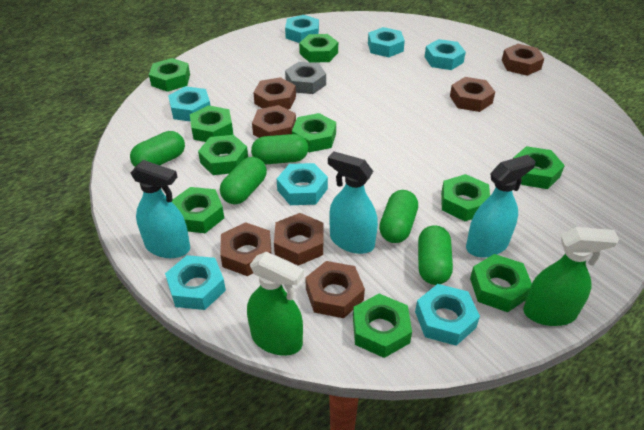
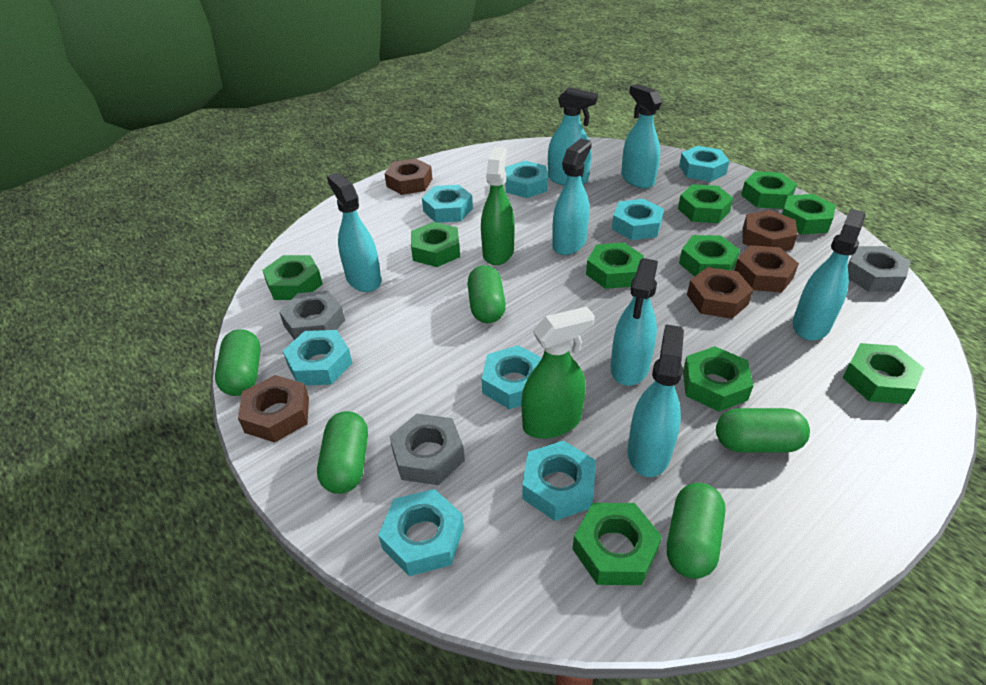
brown nut: 7 -> 5
grey nut: 1 -> 3
turquoise nut: 7 -> 8
turquoise spray bottle: 3 -> 7

